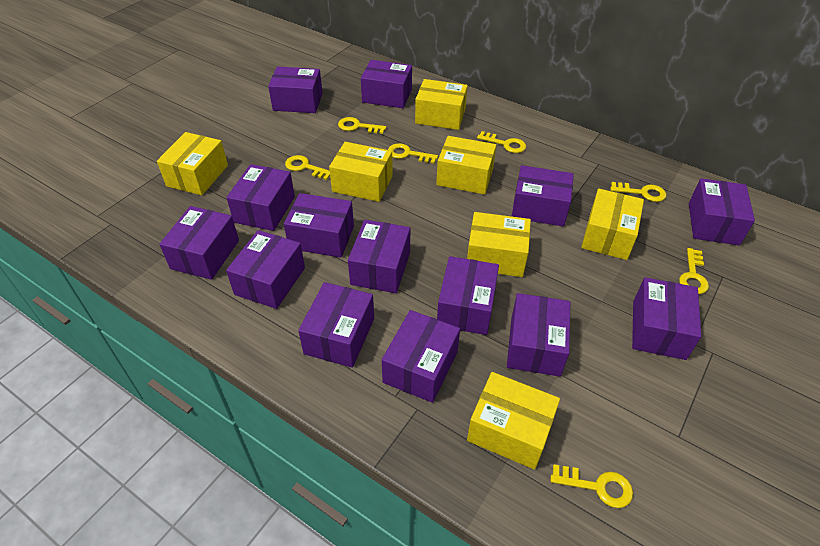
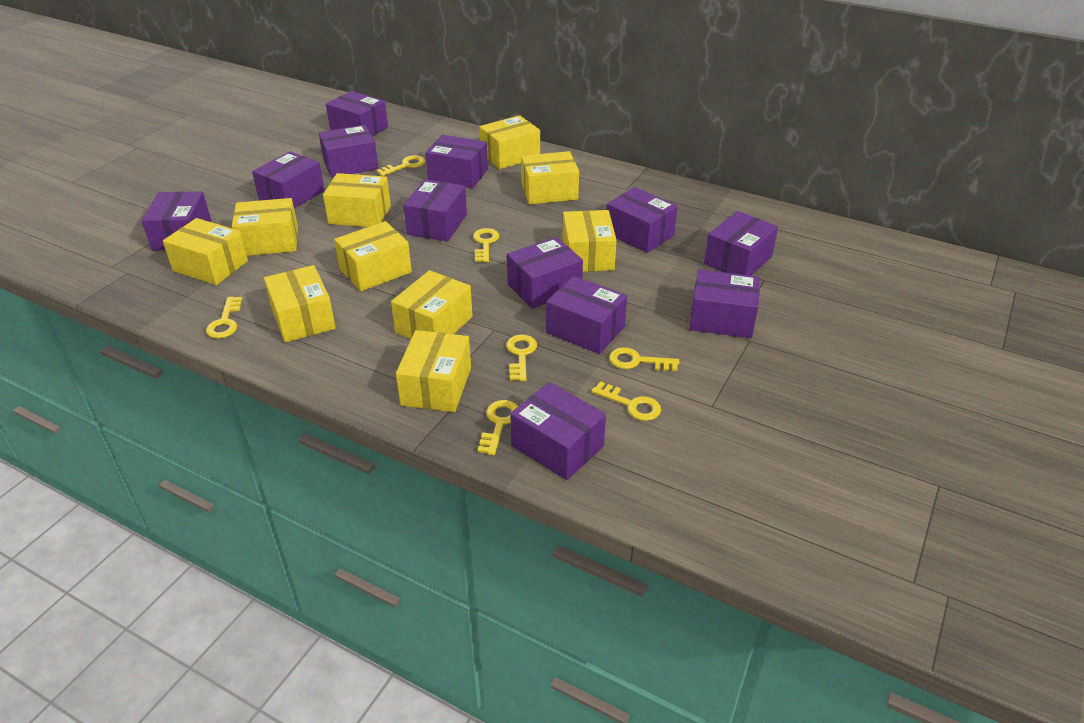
purple box: 14 -> 12
yellow box: 7 -> 10

